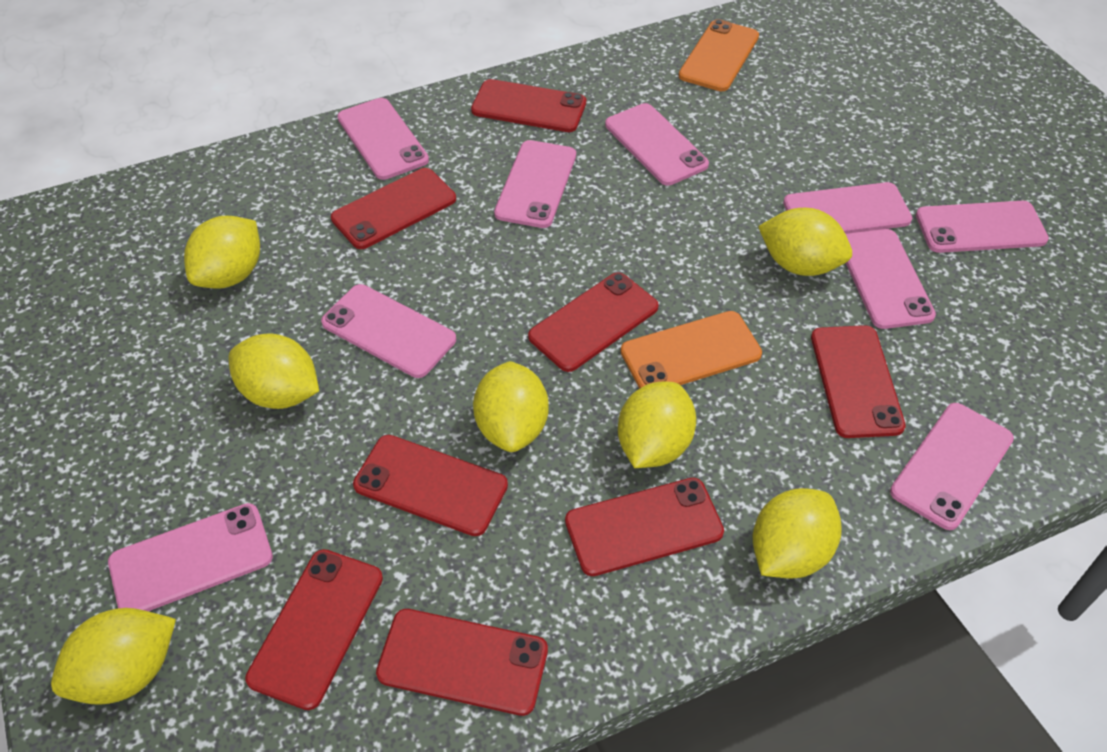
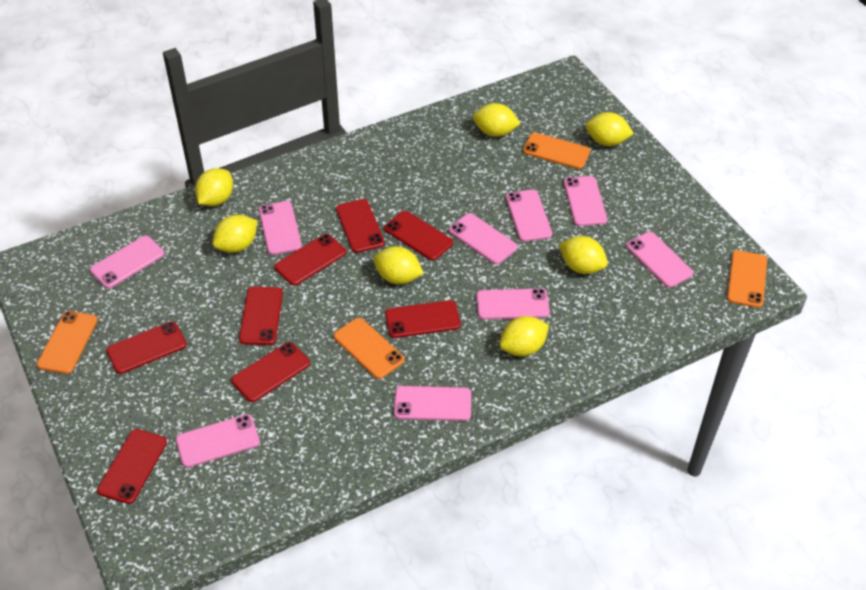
orange phone: 2 -> 4

